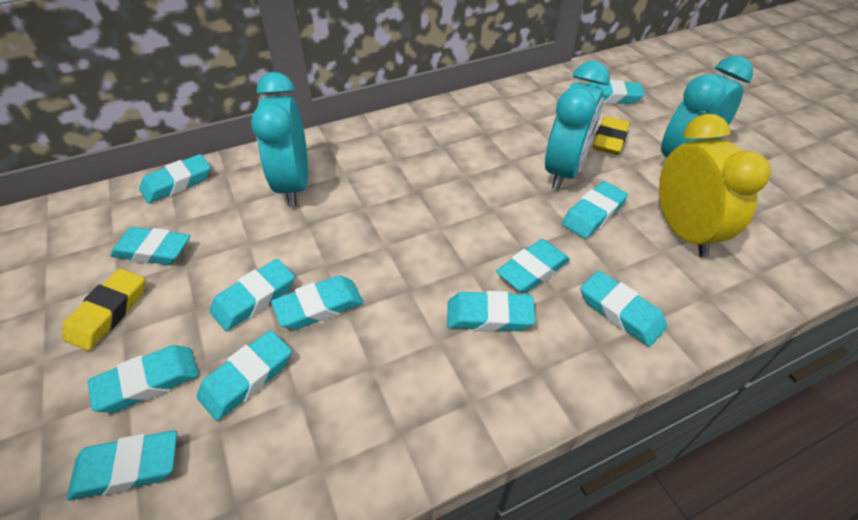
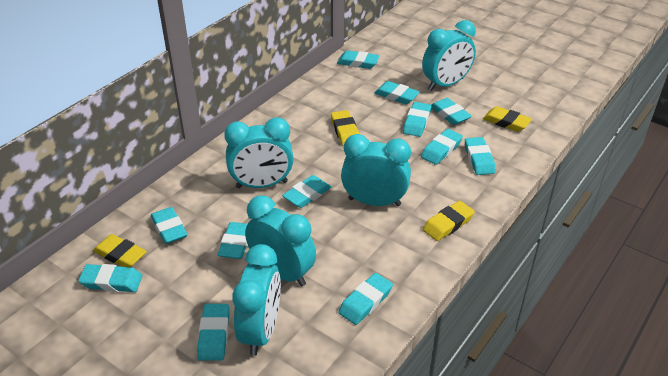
turquoise clock: 3 -> 5
yellow clock: 1 -> 0
yellow eraser: 2 -> 4

